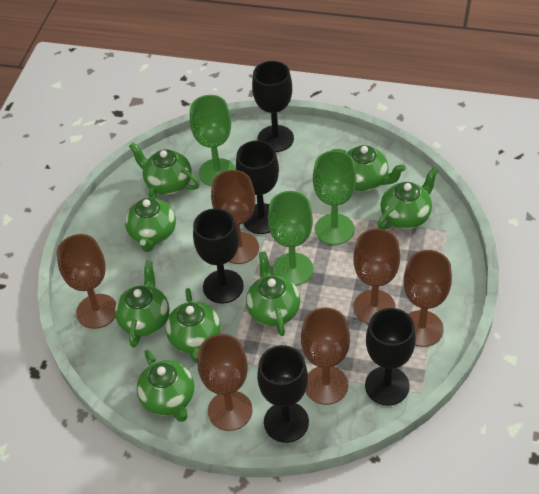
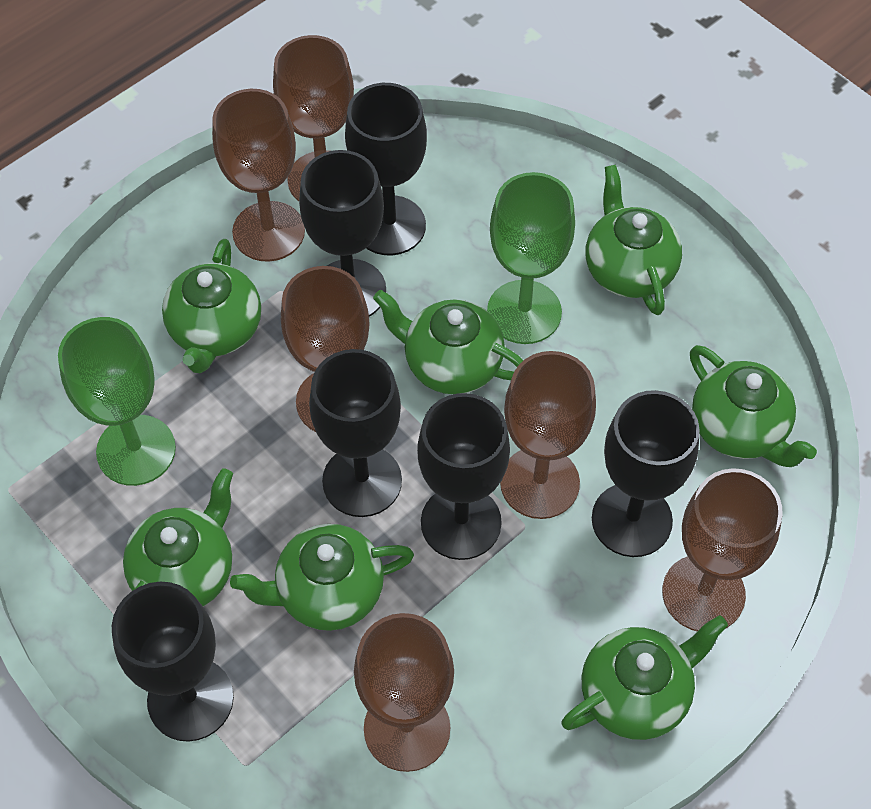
black goblet: 5 -> 6
green goblet: 3 -> 2
green teapot: 8 -> 7

